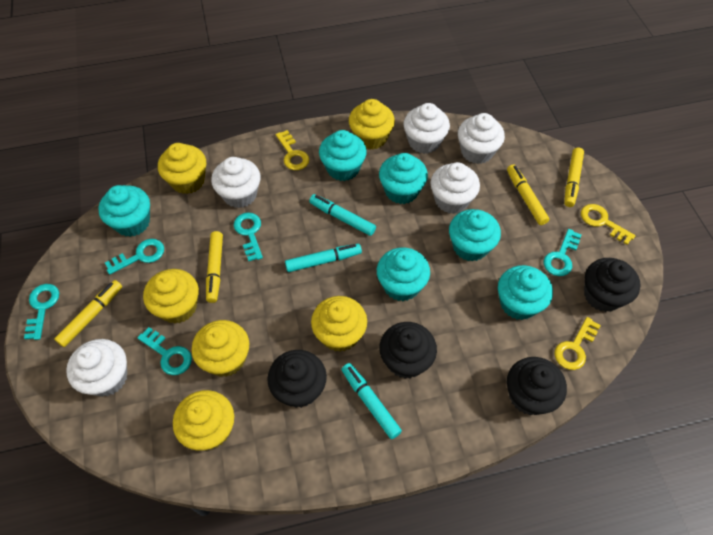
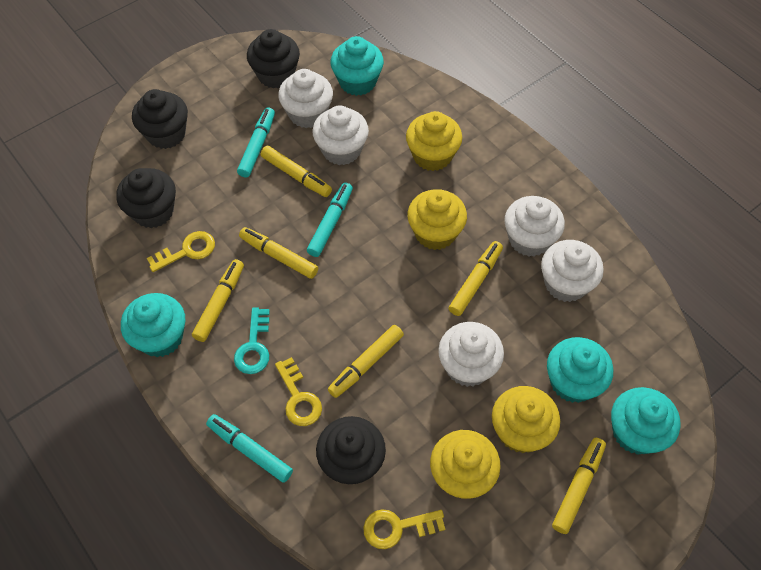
turquoise cupcake: 6 -> 4
turquoise key: 5 -> 1
yellow cupcake: 6 -> 4
yellow marker: 4 -> 6

